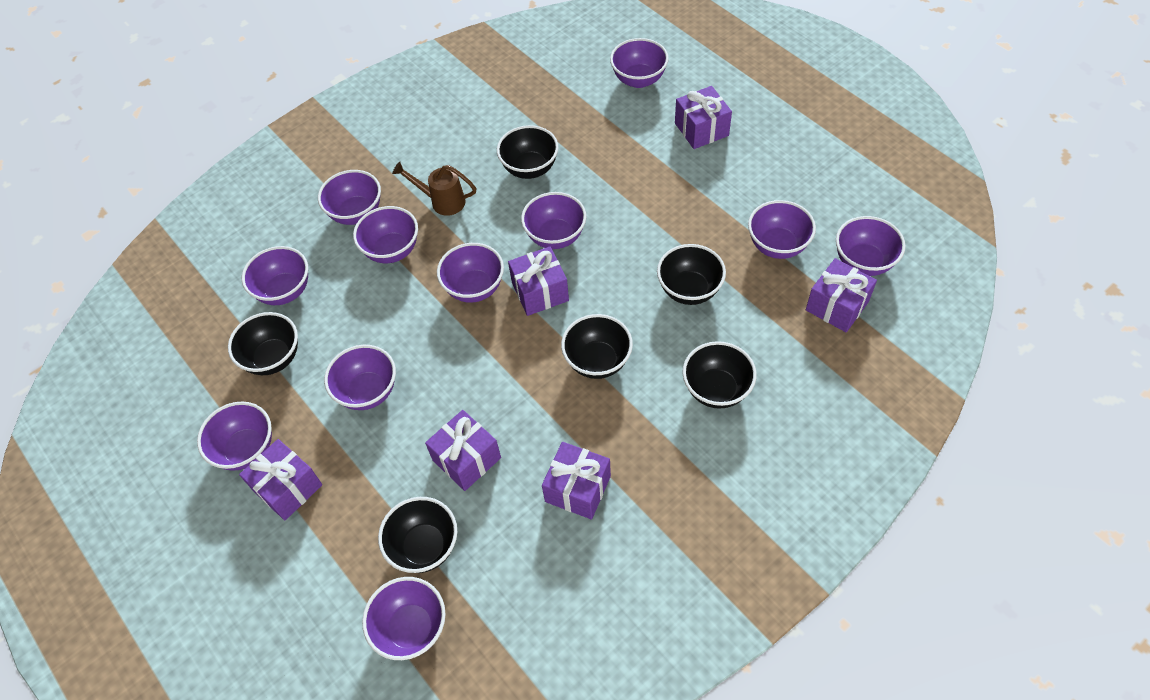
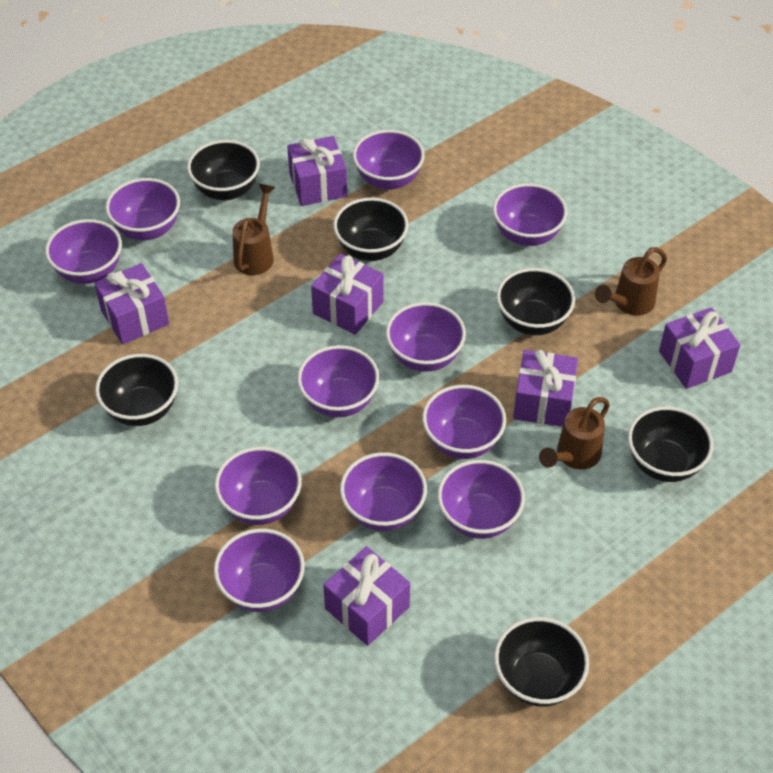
brown watering can: 1 -> 3

